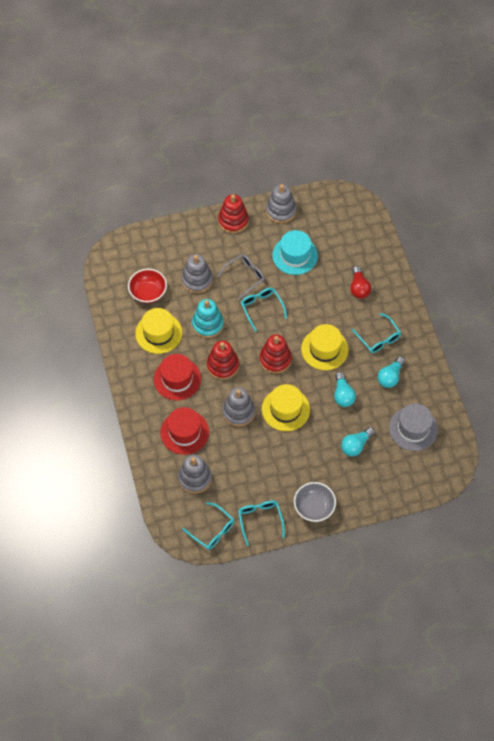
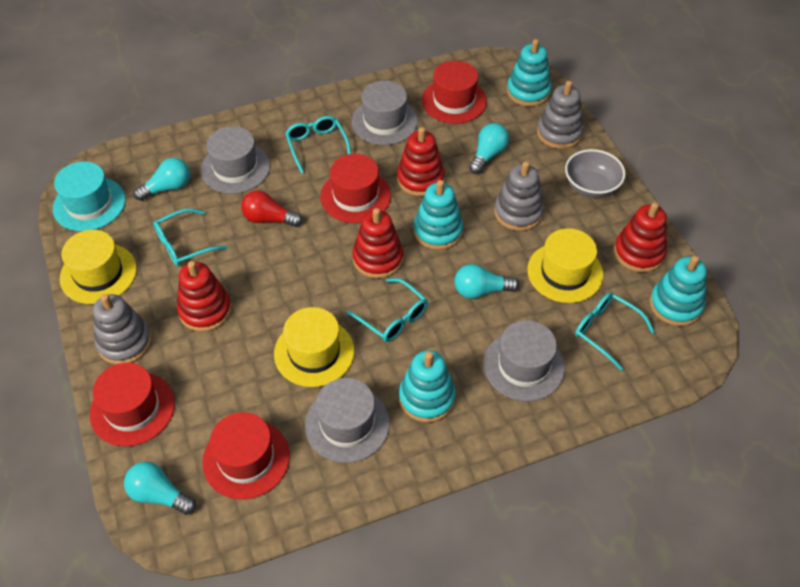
grey glasses: 1 -> 0
grey hat: 1 -> 4
grey stacking toy: 4 -> 3
red bowl: 1 -> 0
red hat: 2 -> 4
red stacking toy: 3 -> 4
turquoise light bulb: 3 -> 4
turquoise stacking toy: 1 -> 4

